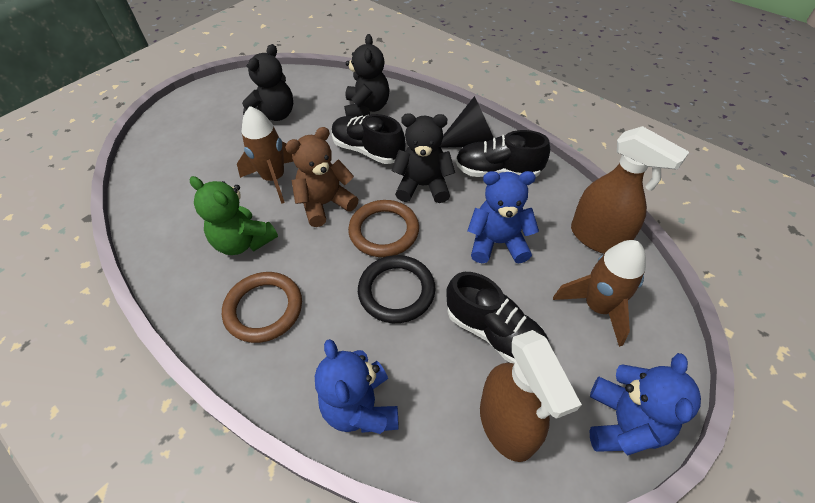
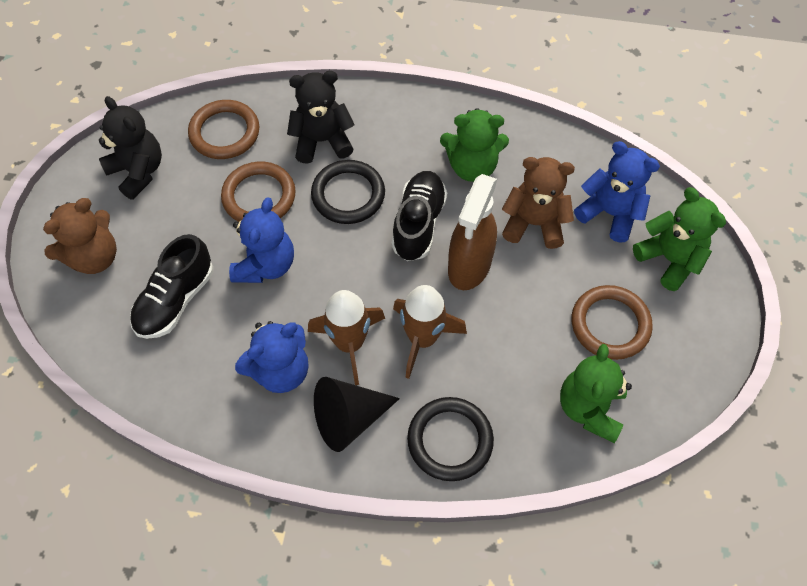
black ring: 1 -> 2
black shoe: 3 -> 2
black teddy bear: 3 -> 2
brown ring: 2 -> 3
brown spray bottle: 2 -> 1
brown teddy bear: 1 -> 2
green teddy bear: 1 -> 3

